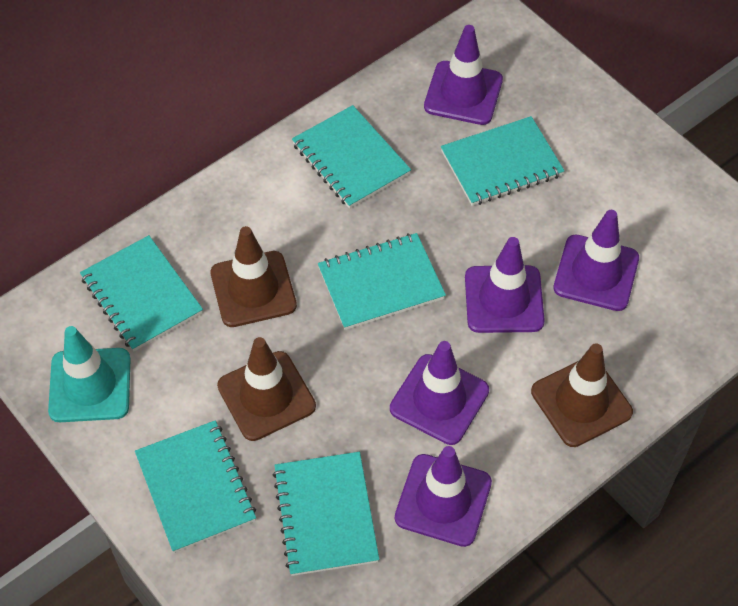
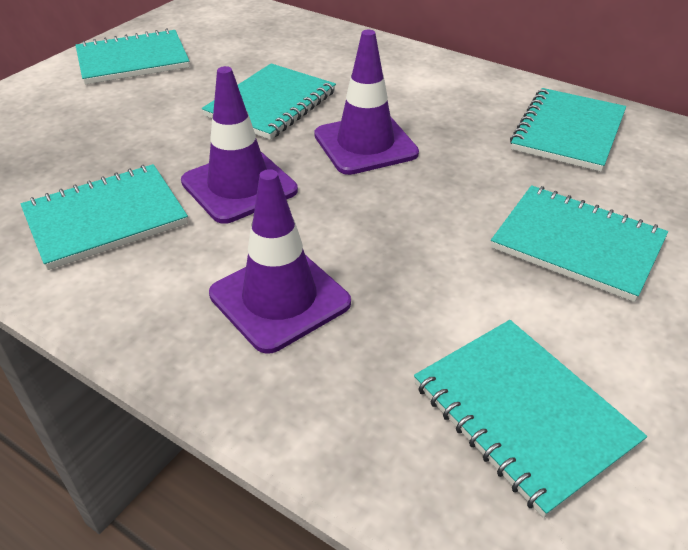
brown traffic cone: 3 -> 0
purple traffic cone: 5 -> 3
turquoise traffic cone: 1 -> 0

